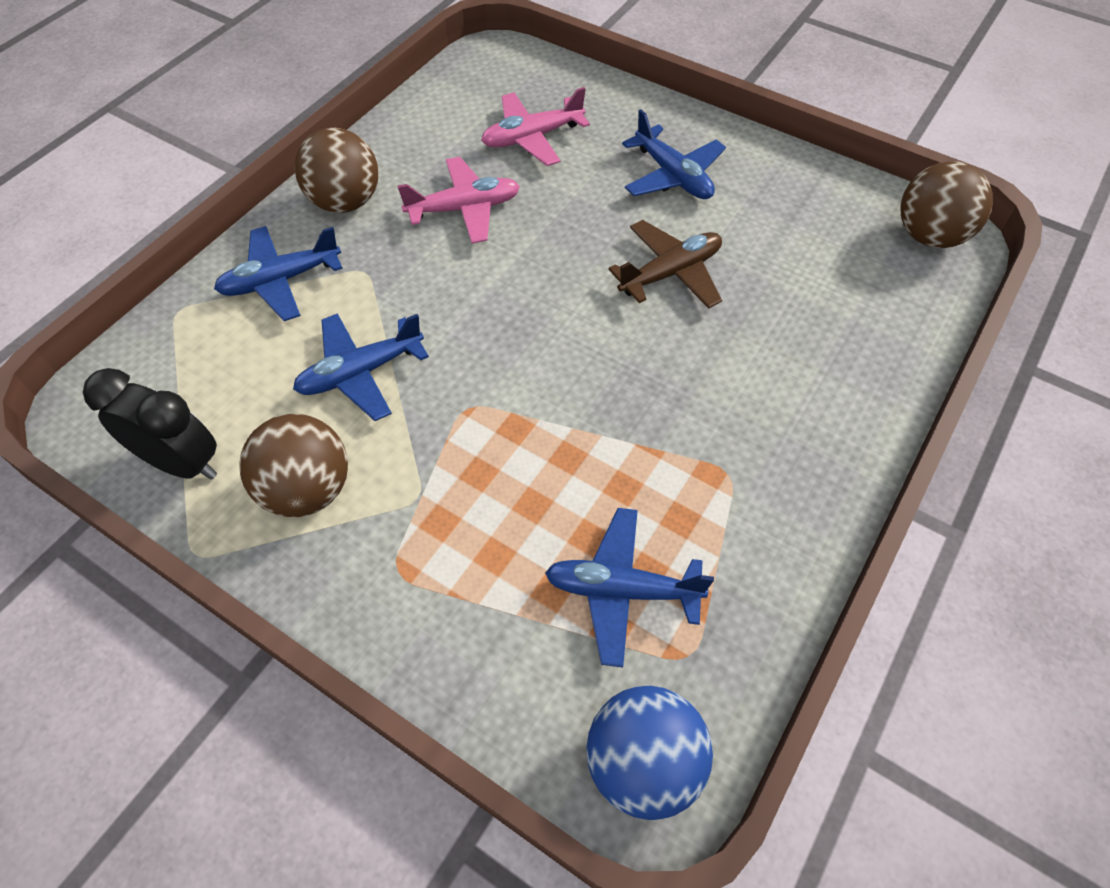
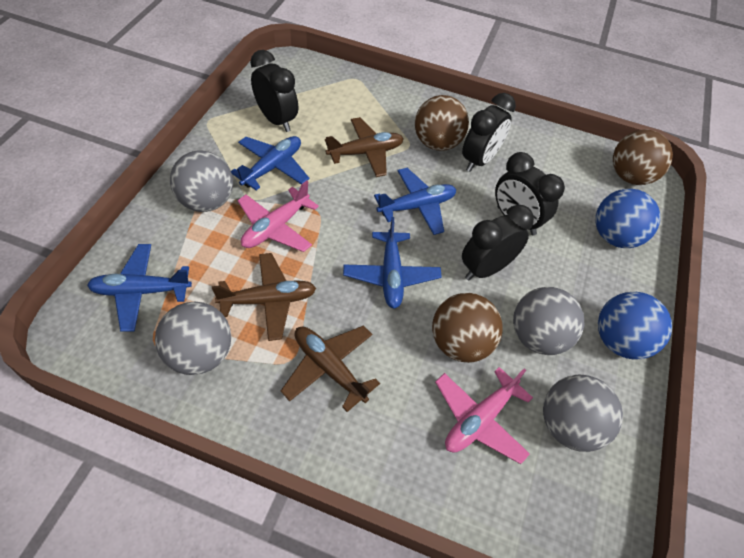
black clock: 1 -> 4
blue ball: 1 -> 2
brown plane: 1 -> 3
grey ball: 0 -> 4

